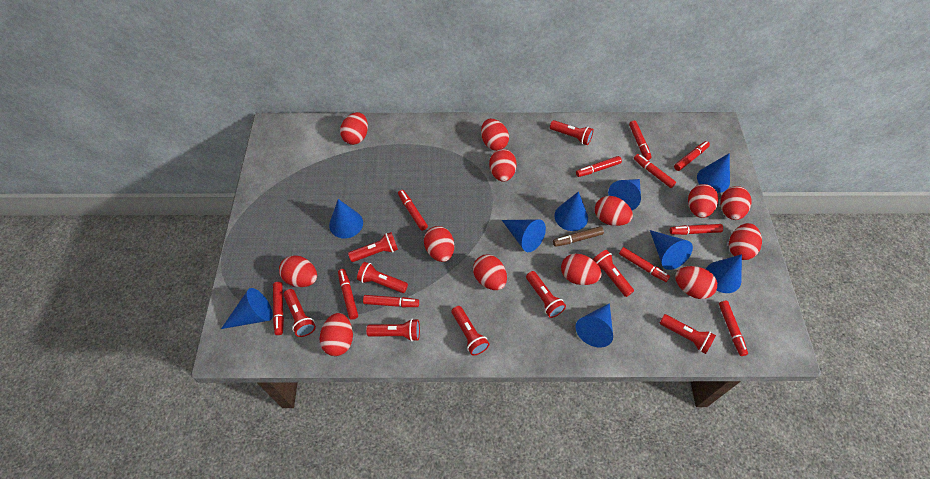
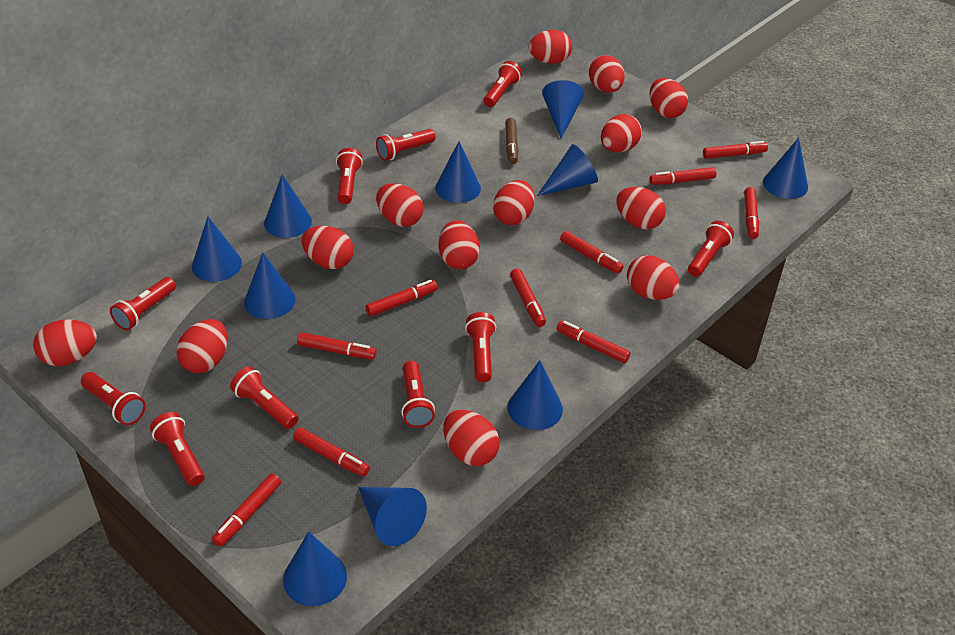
blue cone: 9 -> 10
red flashlight: 9 -> 10
red marker: 11 -> 10

